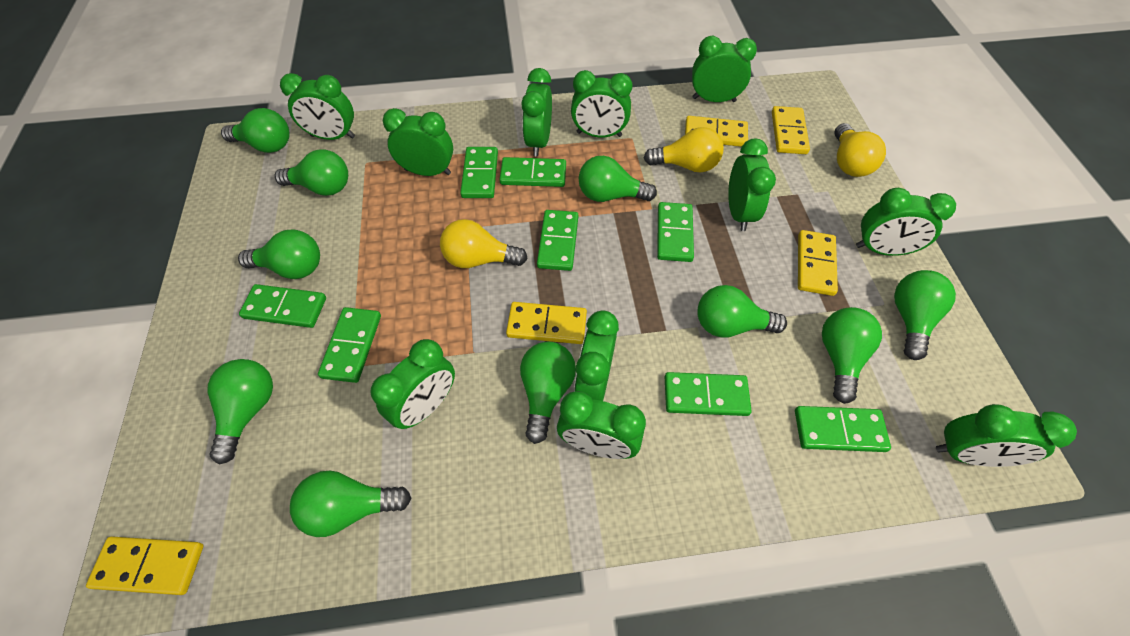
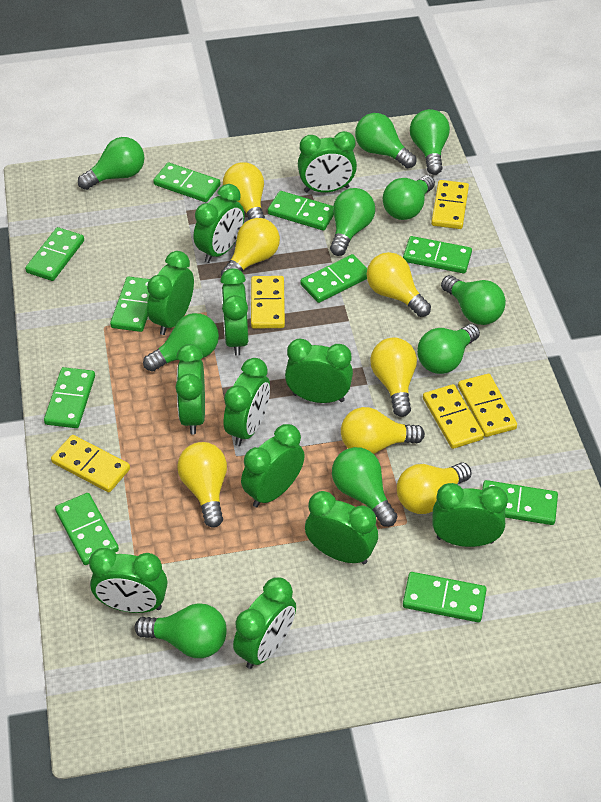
green clock: 11 -> 12
green domino: 8 -> 10
yellow light bulb: 3 -> 7

